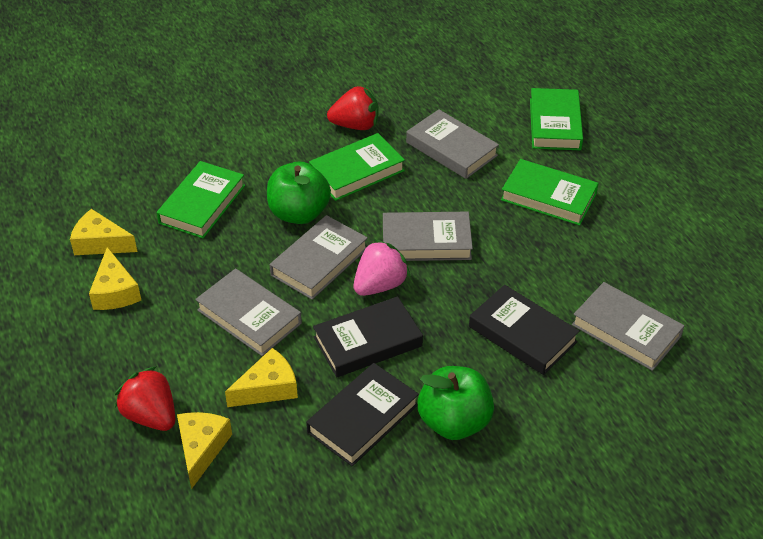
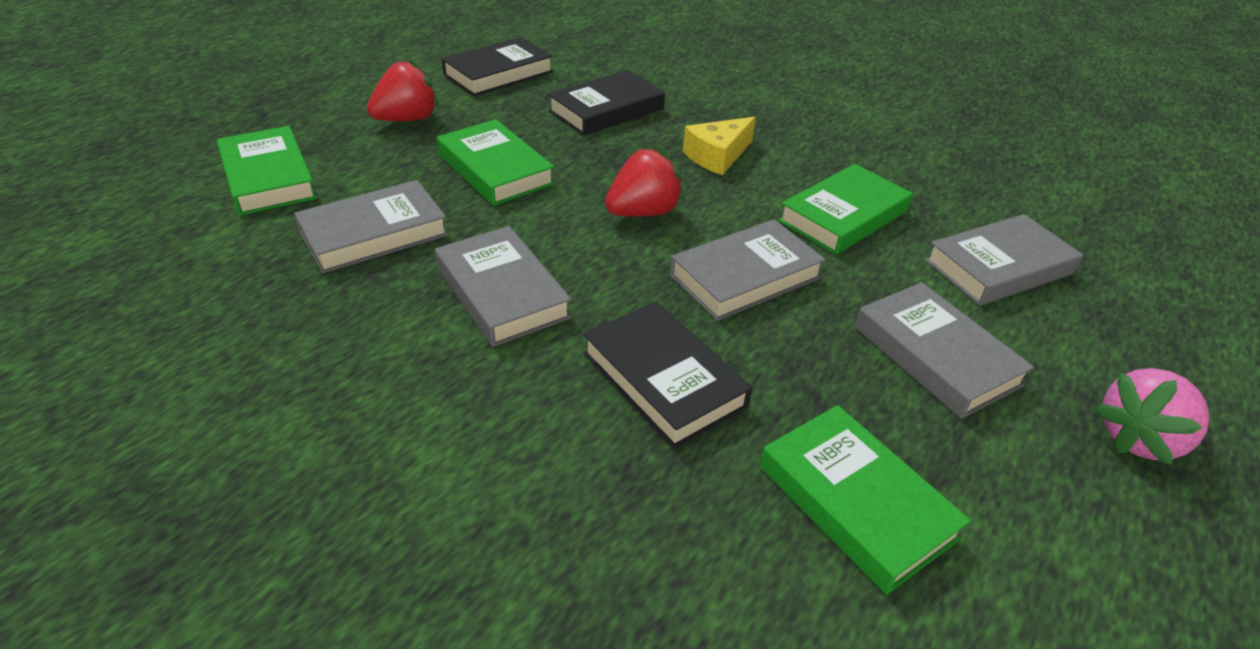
green apple: 2 -> 0
yellow cheese: 4 -> 1

